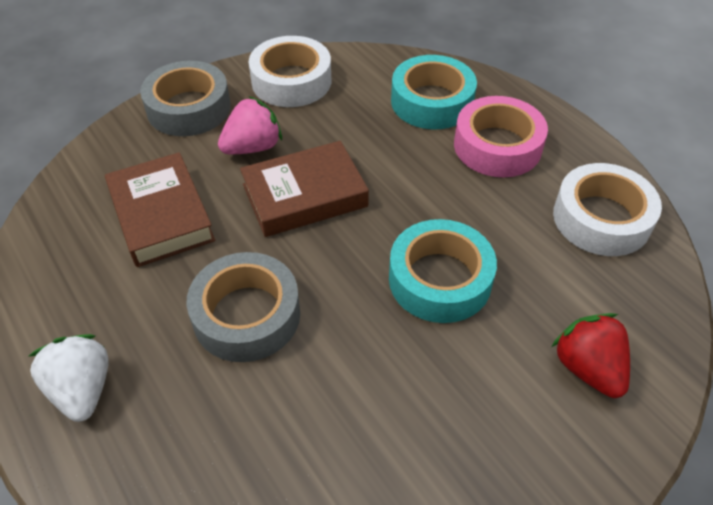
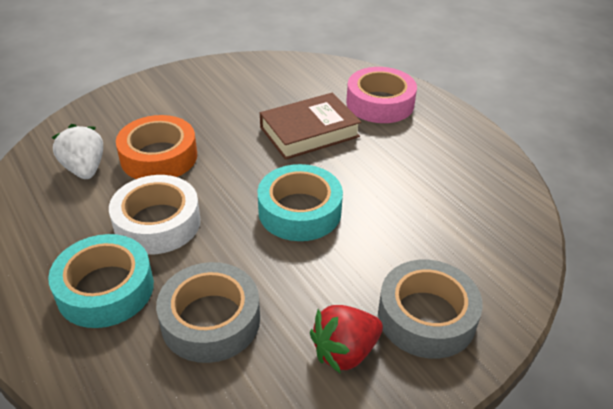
brown book: 2 -> 1
orange tape: 0 -> 1
pink strawberry: 1 -> 0
white tape: 2 -> 1

